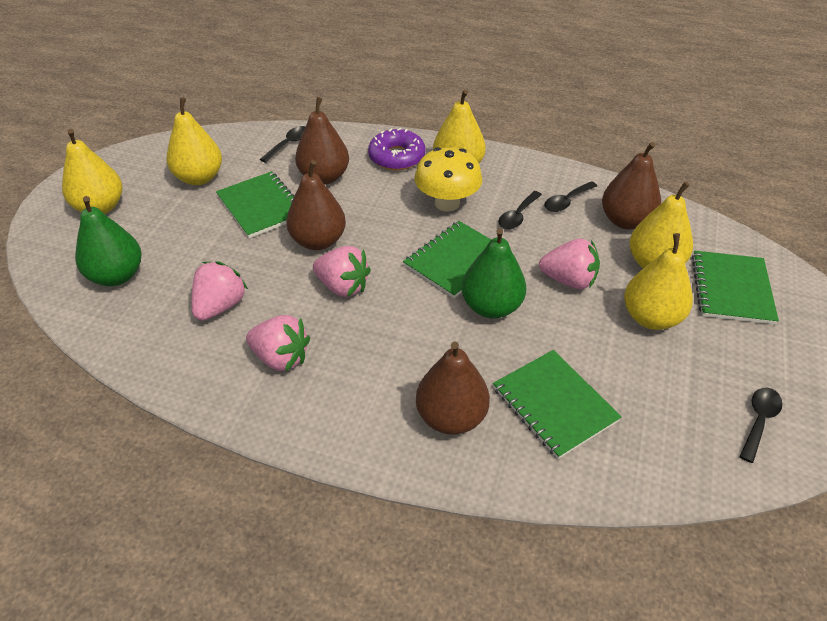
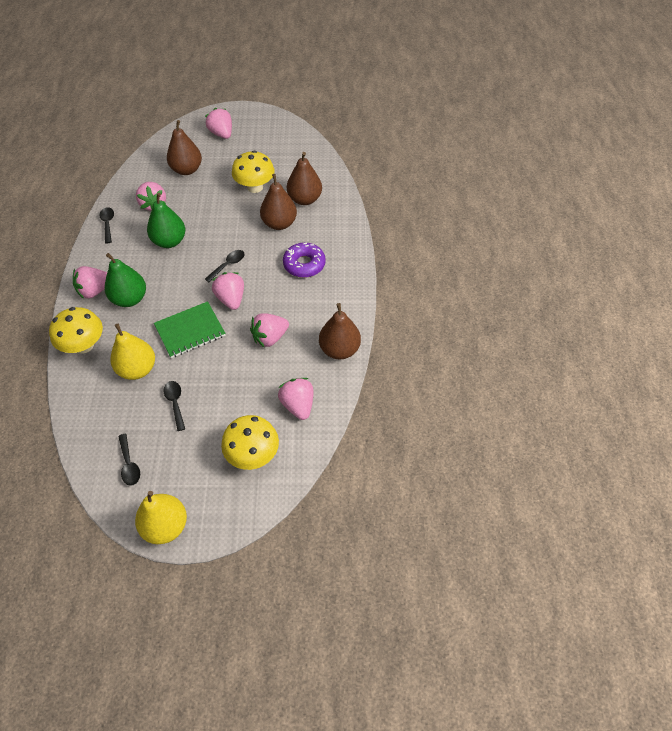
green notebook: 4 -> 1
pink strawberry: 4 -> 6
yellow mushroom: 1 -> 3
yellow pear: 5 -> 2

